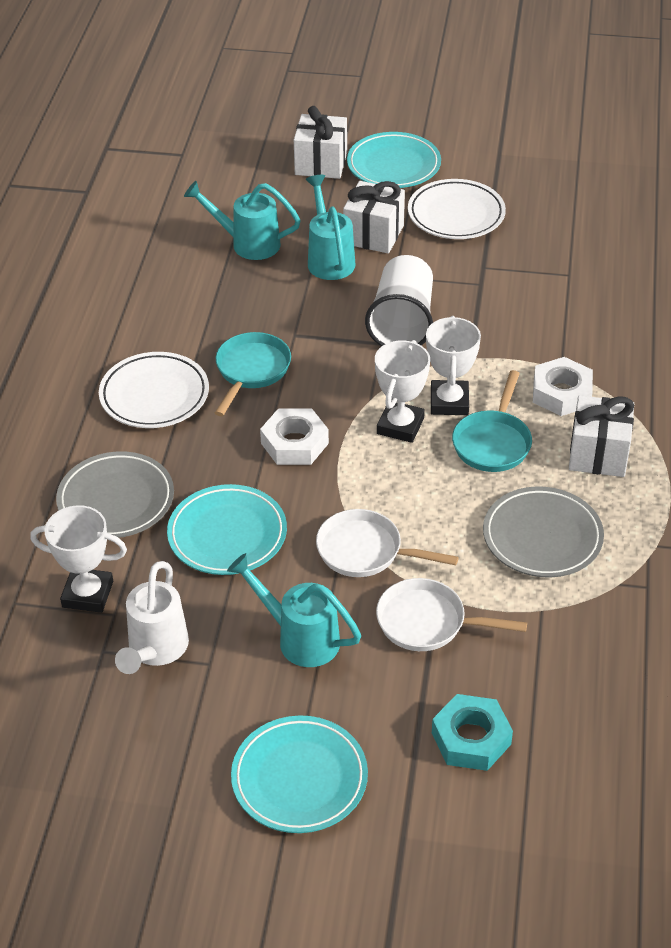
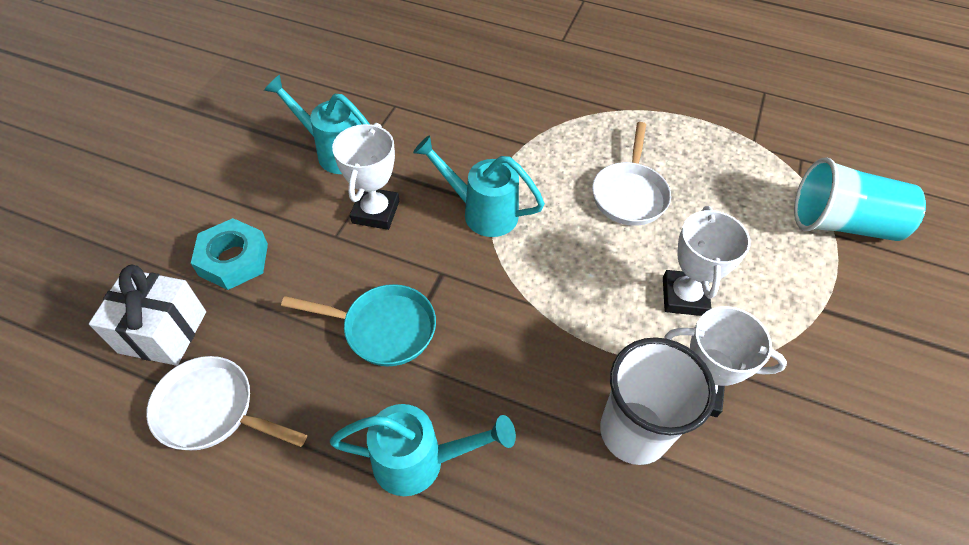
grey plate: 2 -> 0
turquoise cup: 0 -> 1
turquoise pan: 2 -> 1
turquoise plate: 3 -> 0
white gift: 3 -> 1
white nut: 2 -> 0
white plate: 2 -> 0
white watering can: 1 -> 0

